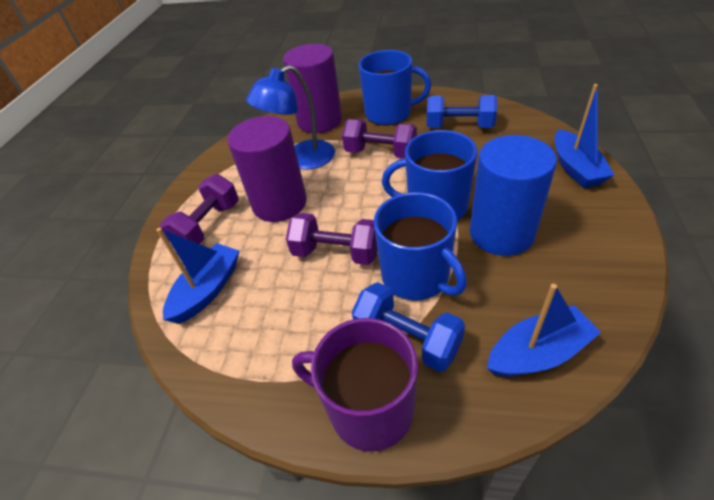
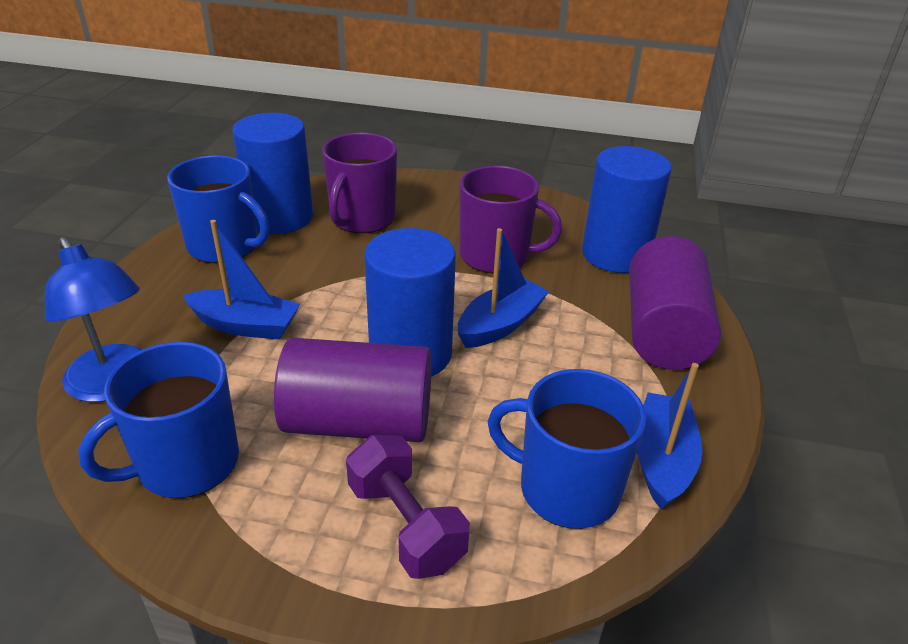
blue cylinder: 1 -> 3
blue dumbbell: 2 -> 0
purple dumbbell: 3 -> 1
purple mug: 1 -> 2

